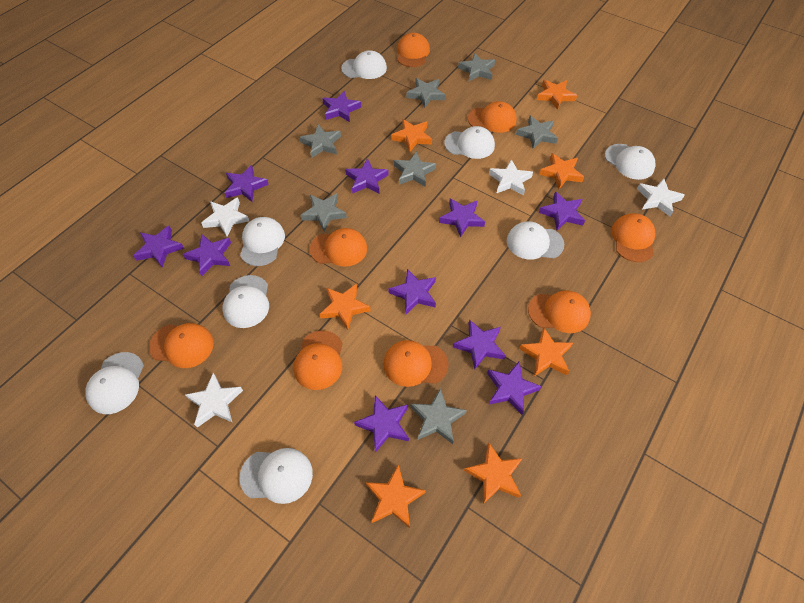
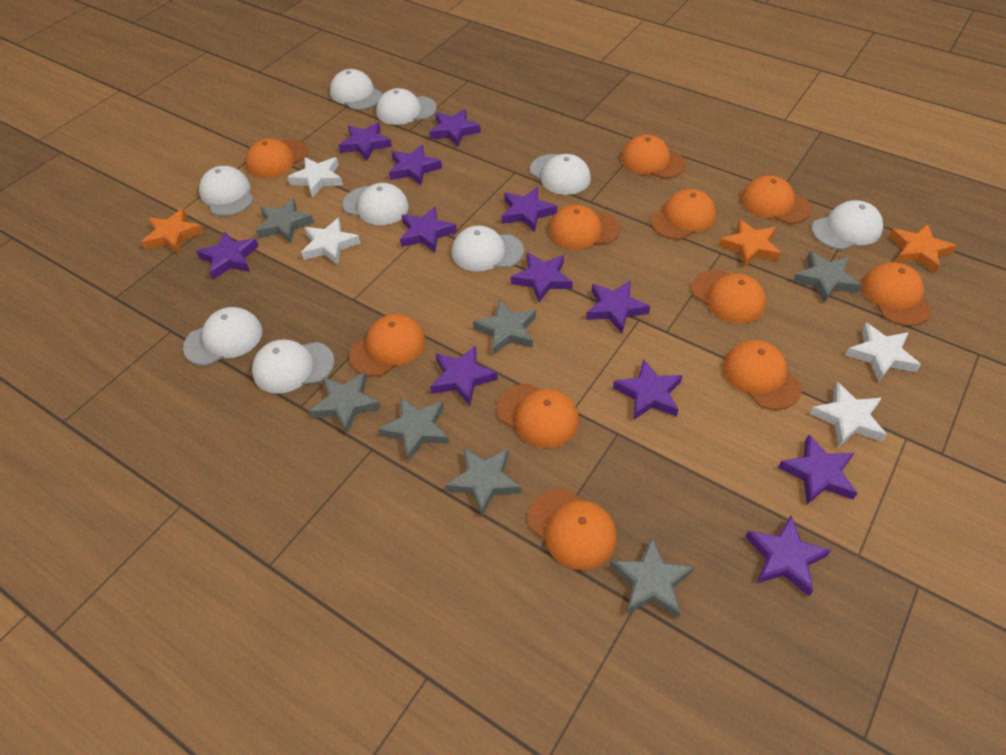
orange cap: 8 -> 11
orange star: 7 -> 3
purple star: 11 -> 12
white cap: 8 -> 9

